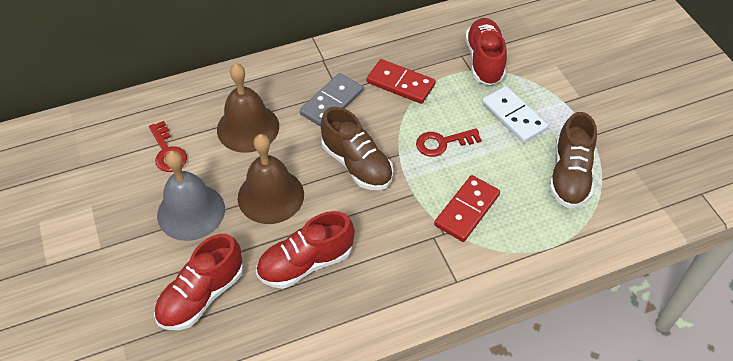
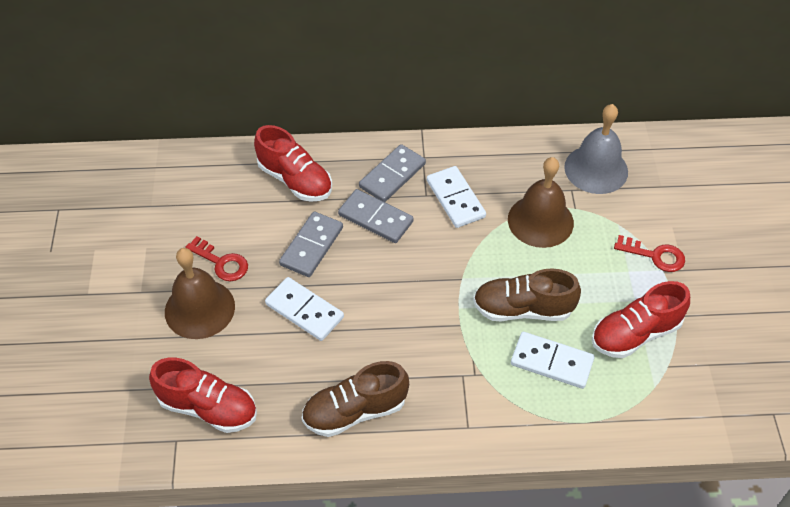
grey domino: 1 -> 3
red domino: 2 -> 0
white domino: 1 -> 3

